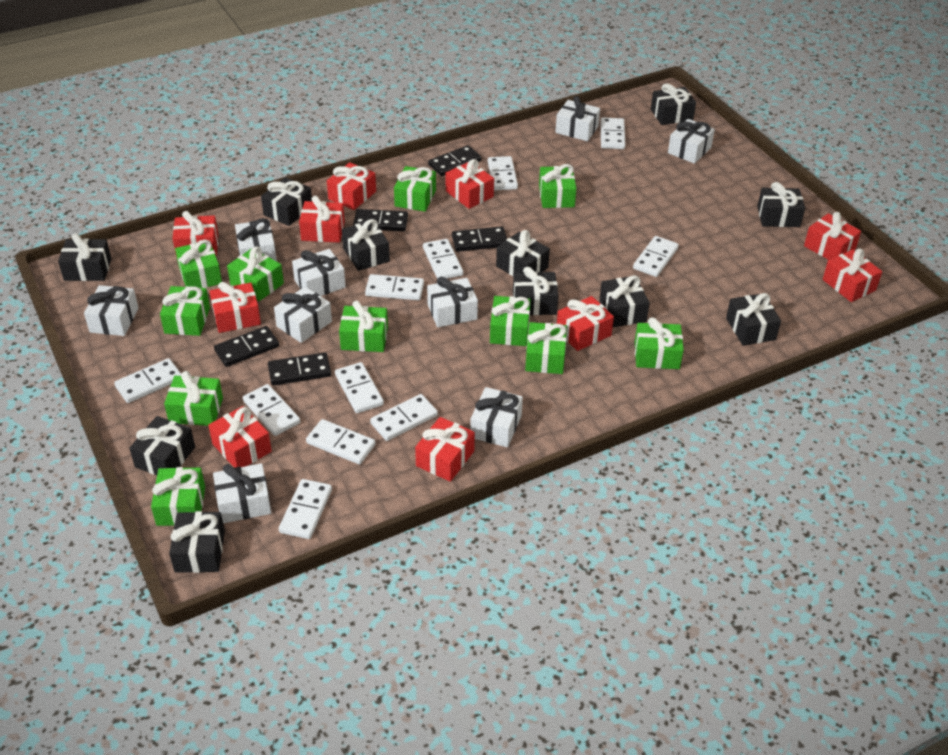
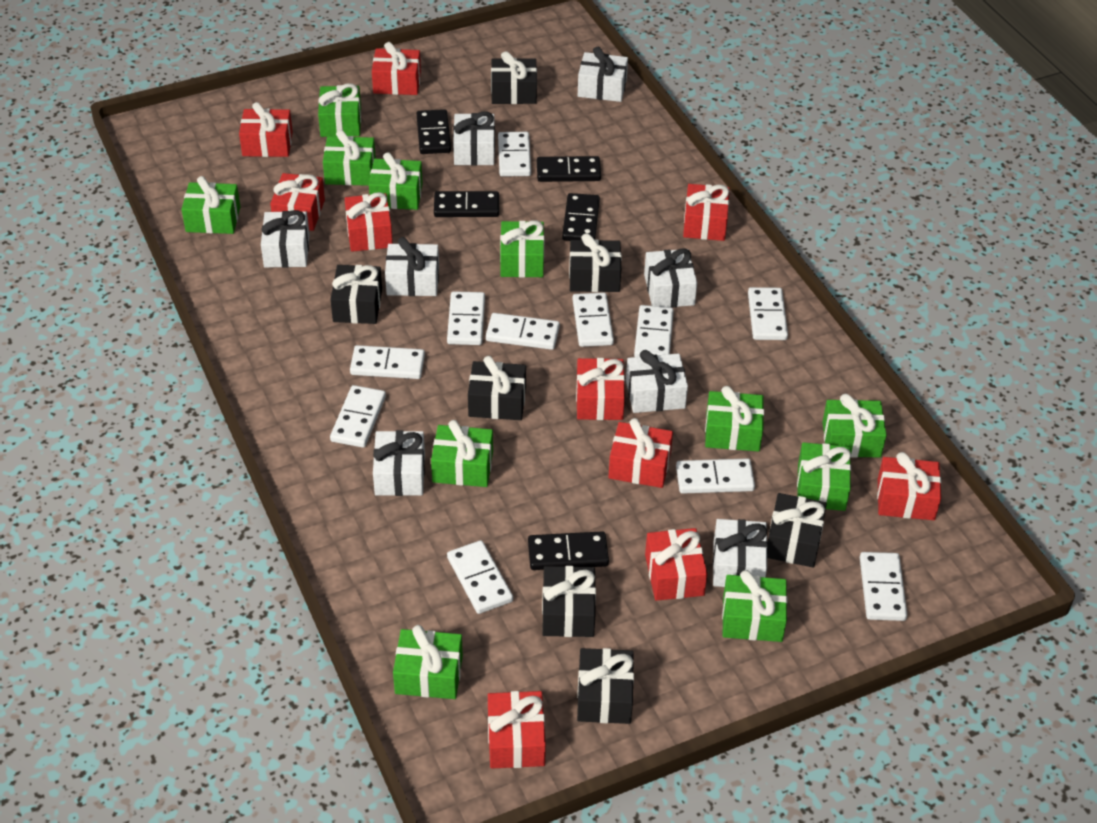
black gift: 11 -> 7
white gift: 9 -> 8

